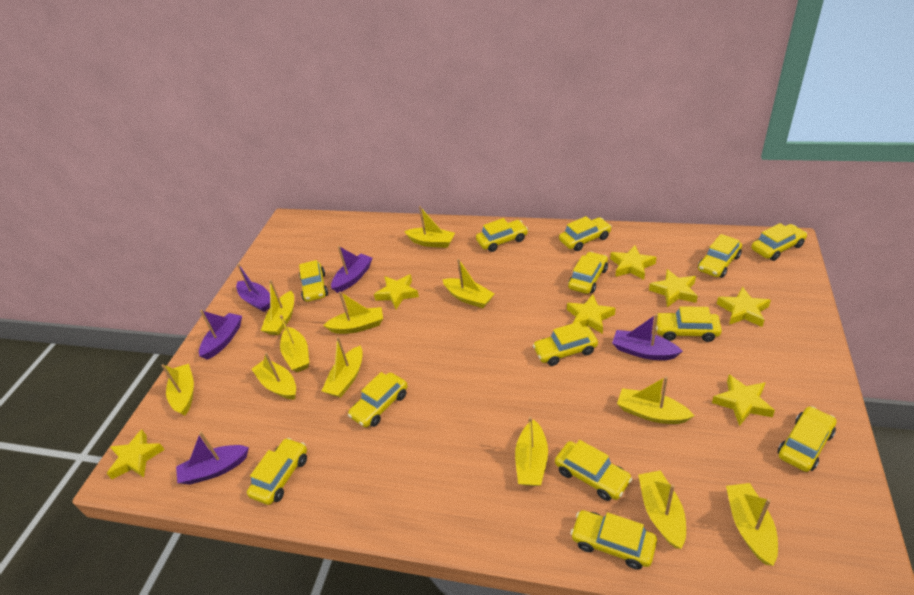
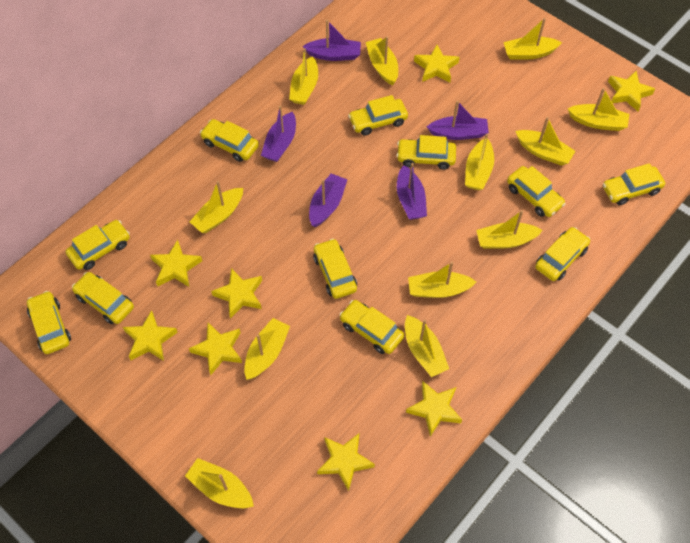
yellow car: 13 -> 11
yellow star: 7 -> 8

